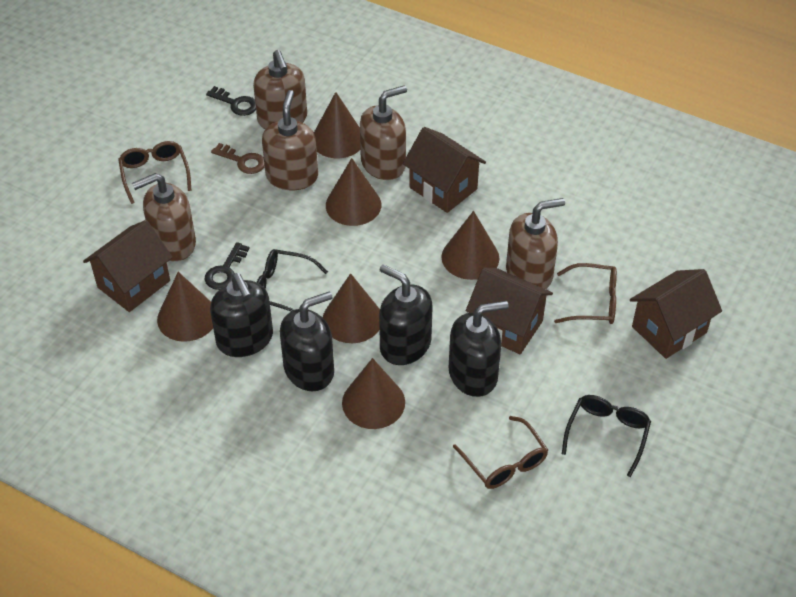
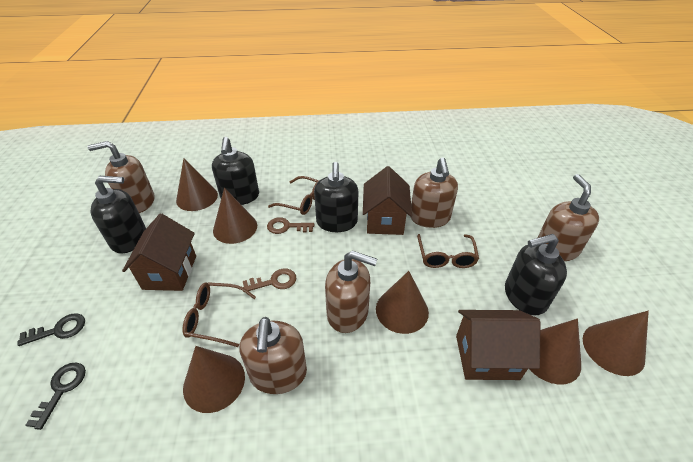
black glasses: 2 -> 0
brown house: 4 -> 3
brown key: 1 -> 2

